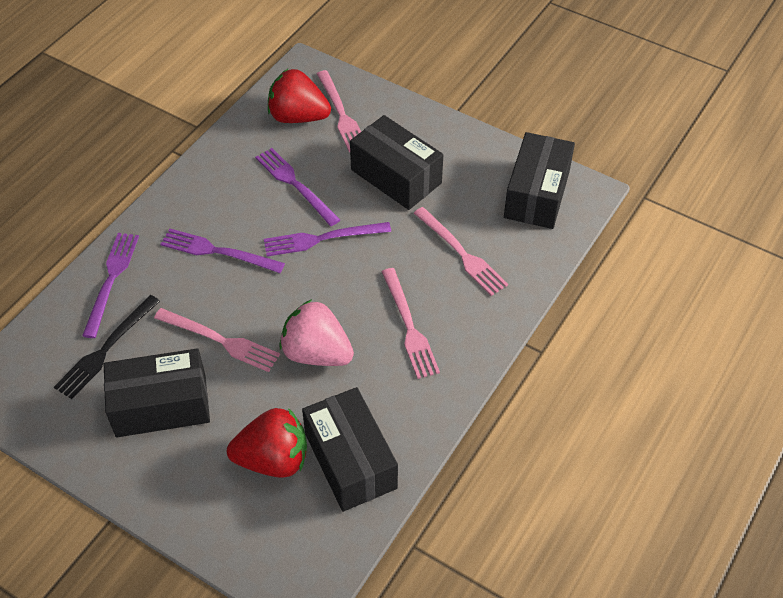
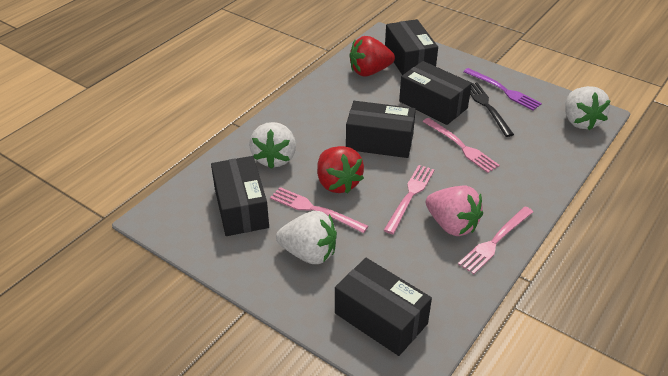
black box: 4 -> 5
purple fork: 4 -> 1
white strawberry: 0 -> 3

